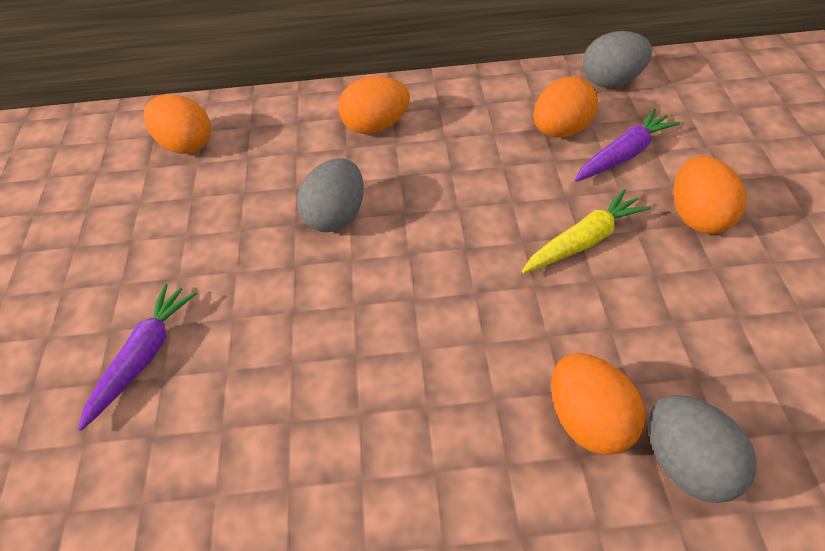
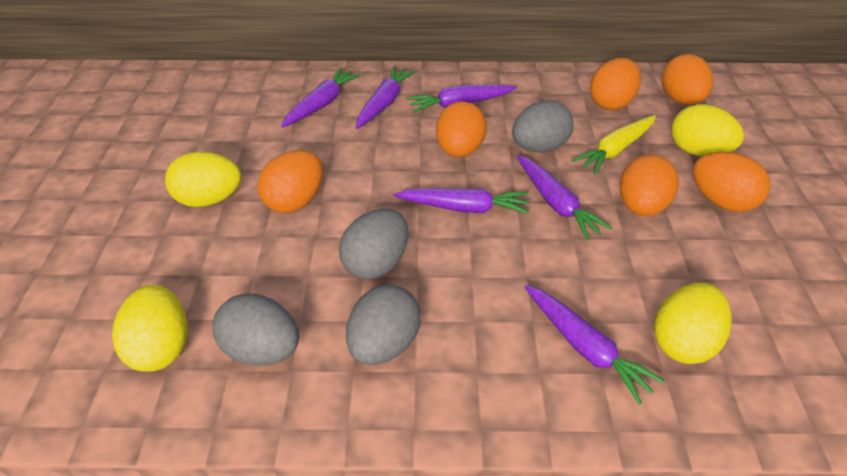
grey egg: 3 -> 4
orange egg: 5 -> 6
purple carrot: 2 -> 6
yellow egg: 0 -> 4

